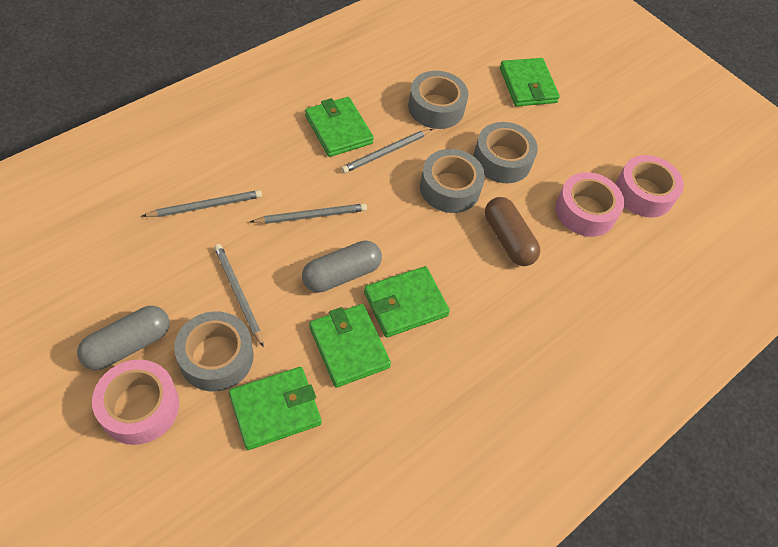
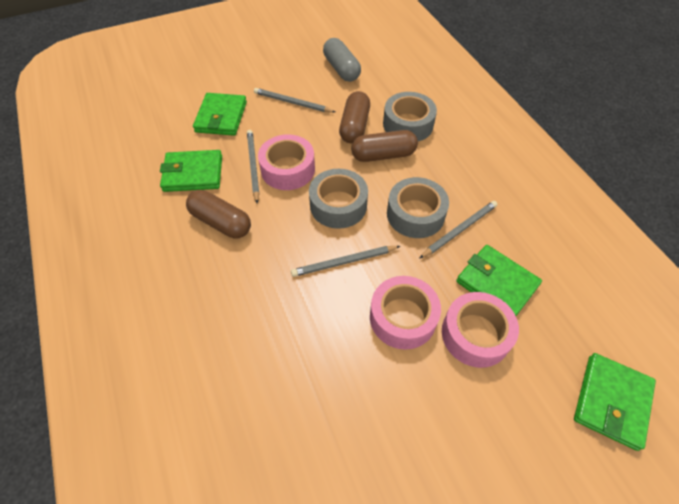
brown capsule: 1 -> 3
green wallet: 5 -> 4
grey capsule: 2 -> 1
grey tape: 4 -> 3

